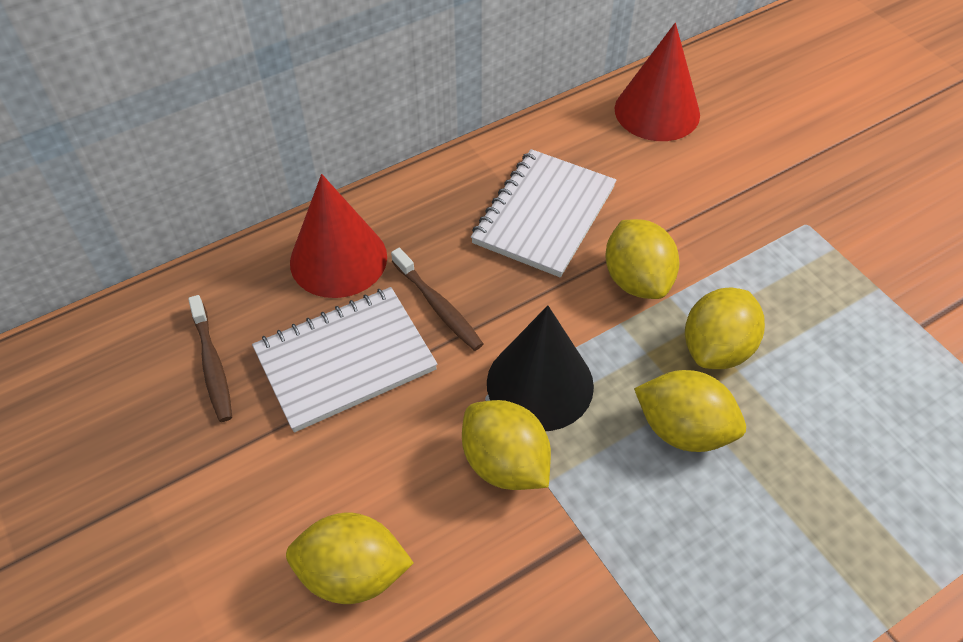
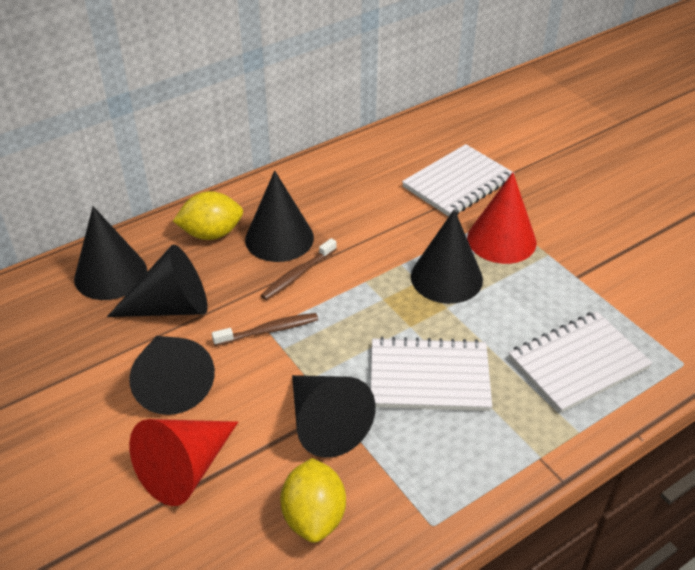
black cone: 1 -> 6
white notebook: 2 -> 3
yellow lemon: 5 -> 2

